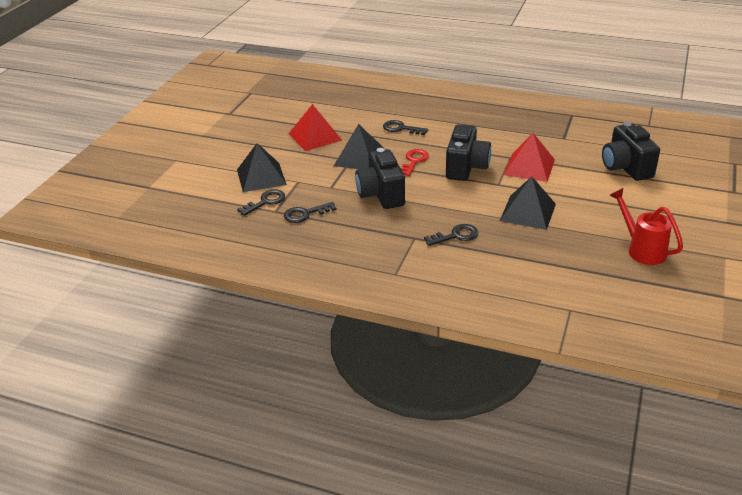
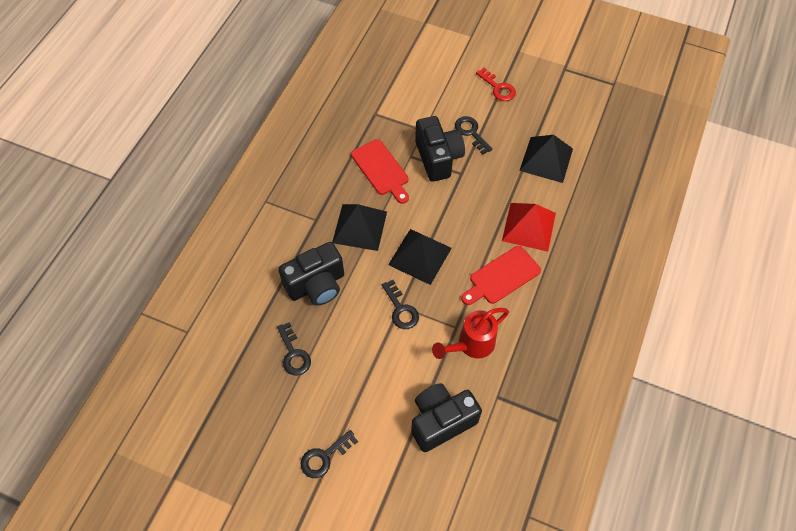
red cutting board: 0 -> 2
red pyramid: 2 -> 1

